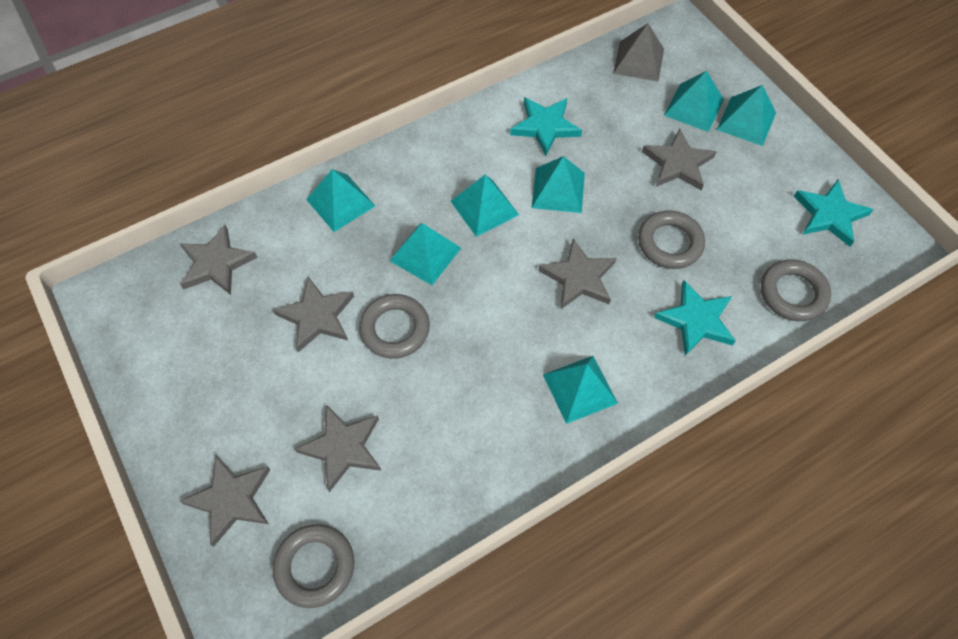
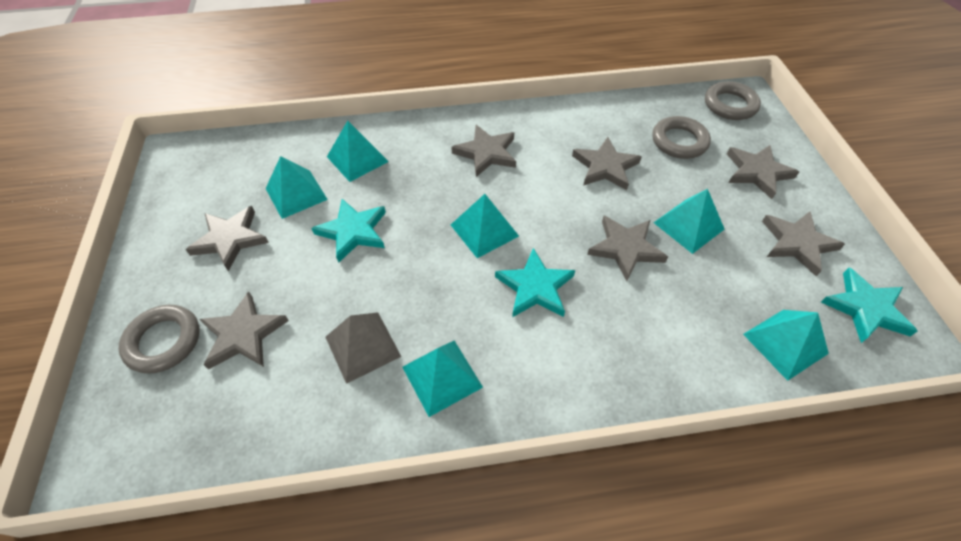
grey ring: 4 -> 3
grey star: 6 -> 7
turquoise pyramid: 7 -> 6

